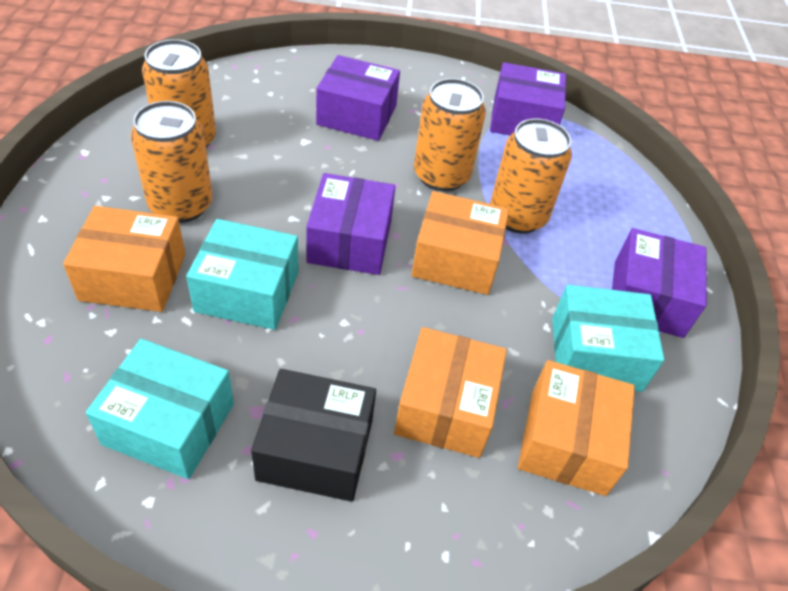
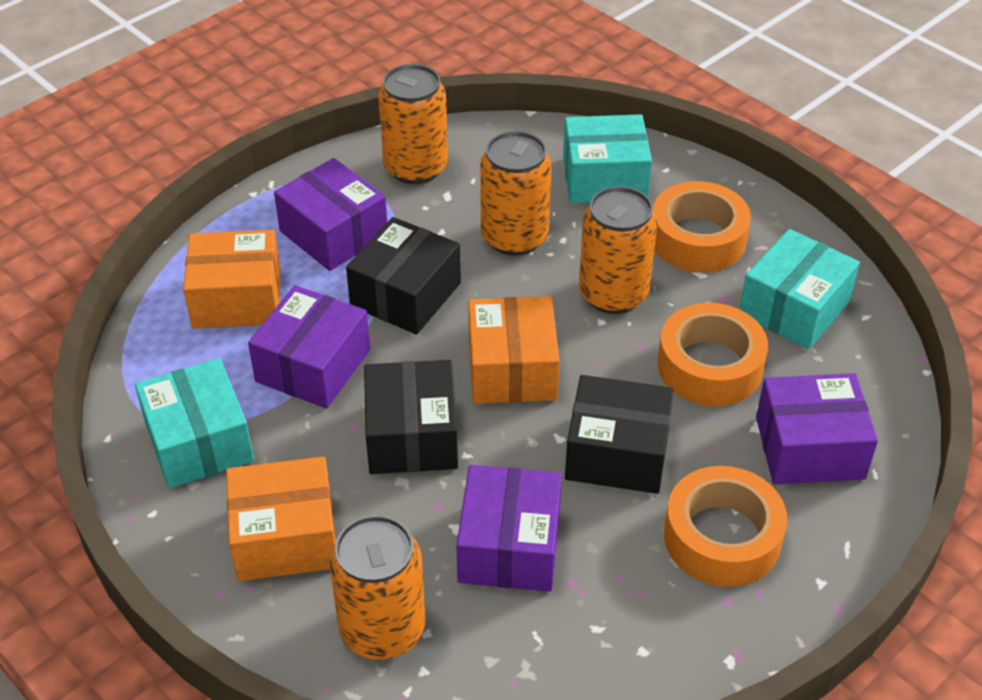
black box: 1 -> 3
orange box: 4 -> 3
orange tape: 0 -> 3

